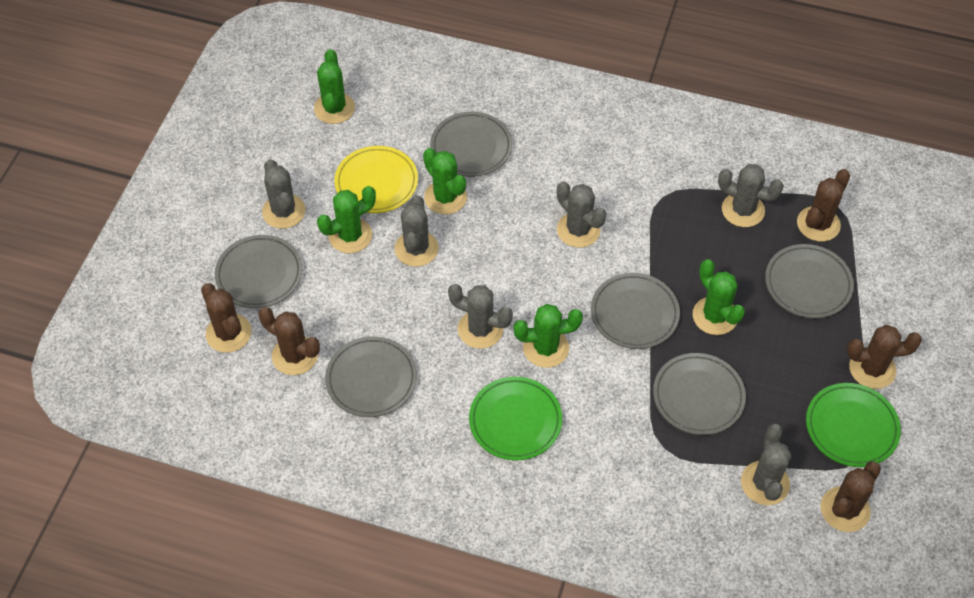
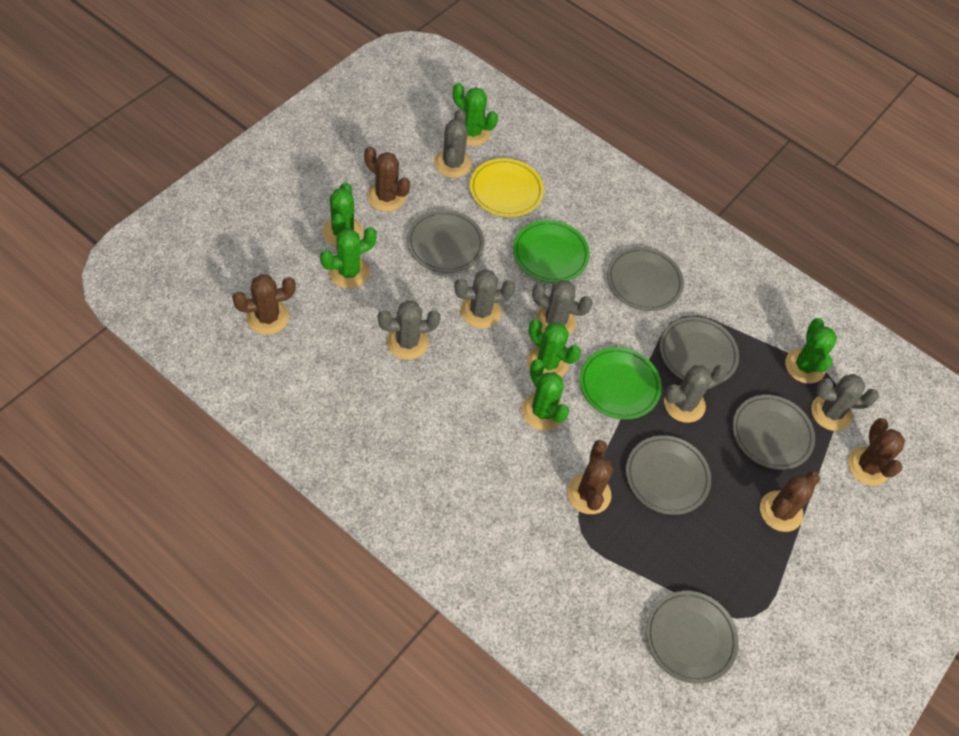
green cactus: 5 -> 6

